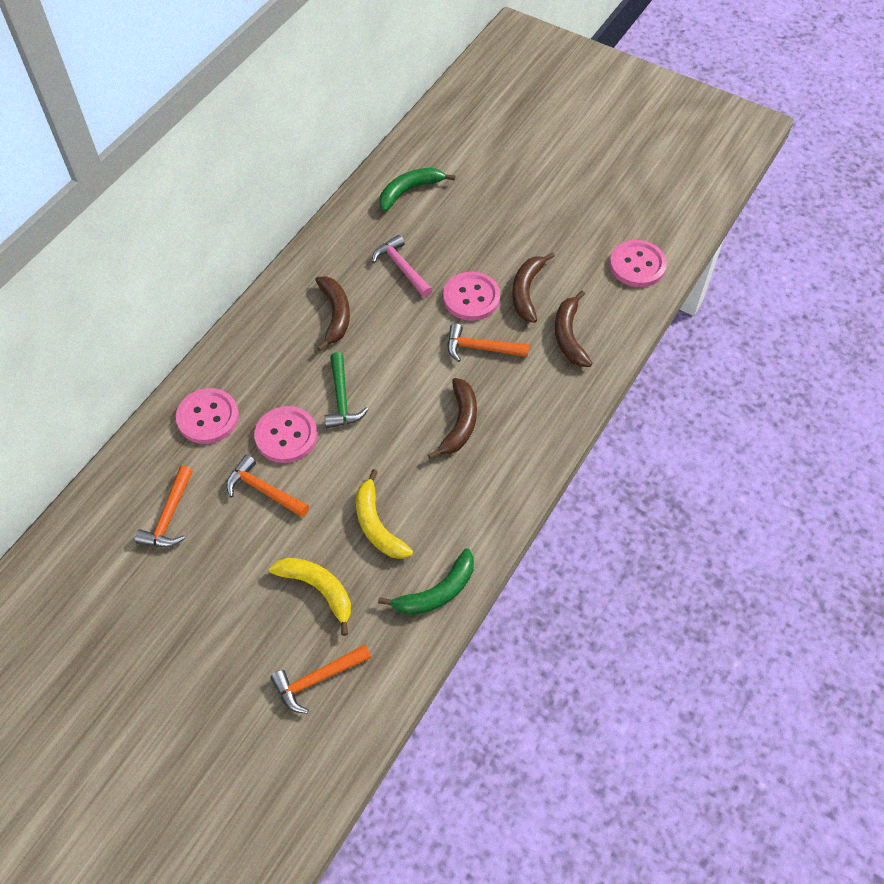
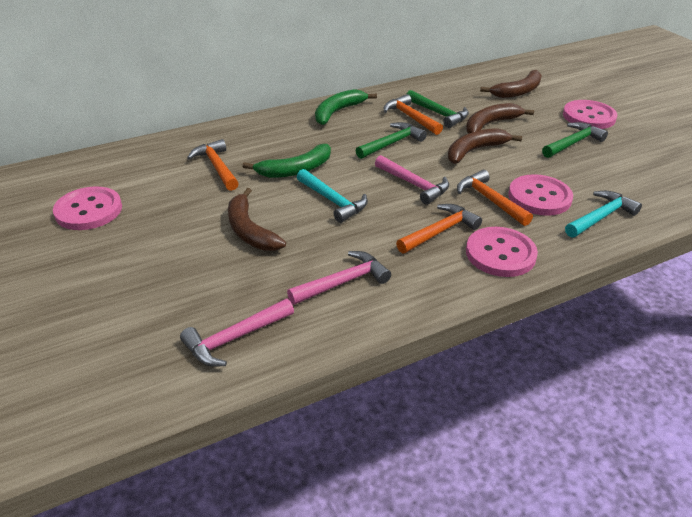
green hammer: 1 -> 3
pink hammer: 1 -> 3
turquoise hammer: 0 -> 2
yellow banana: 2 -> 0

